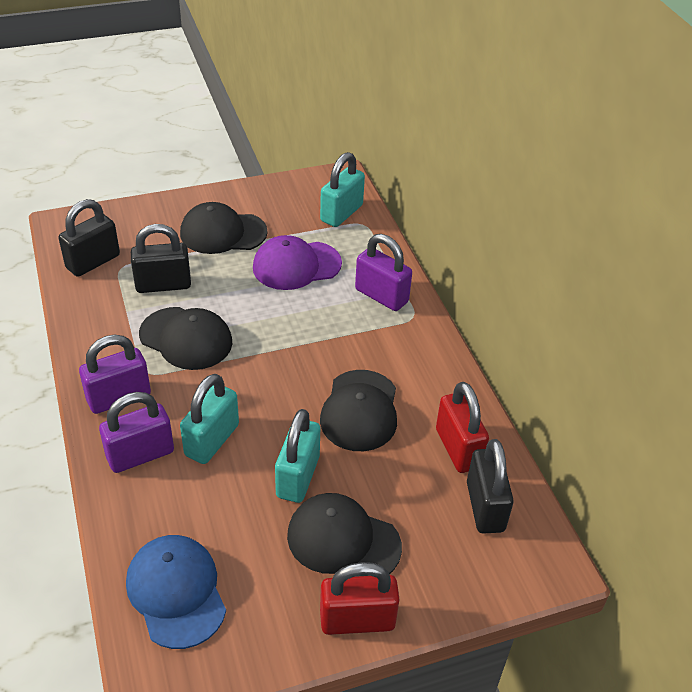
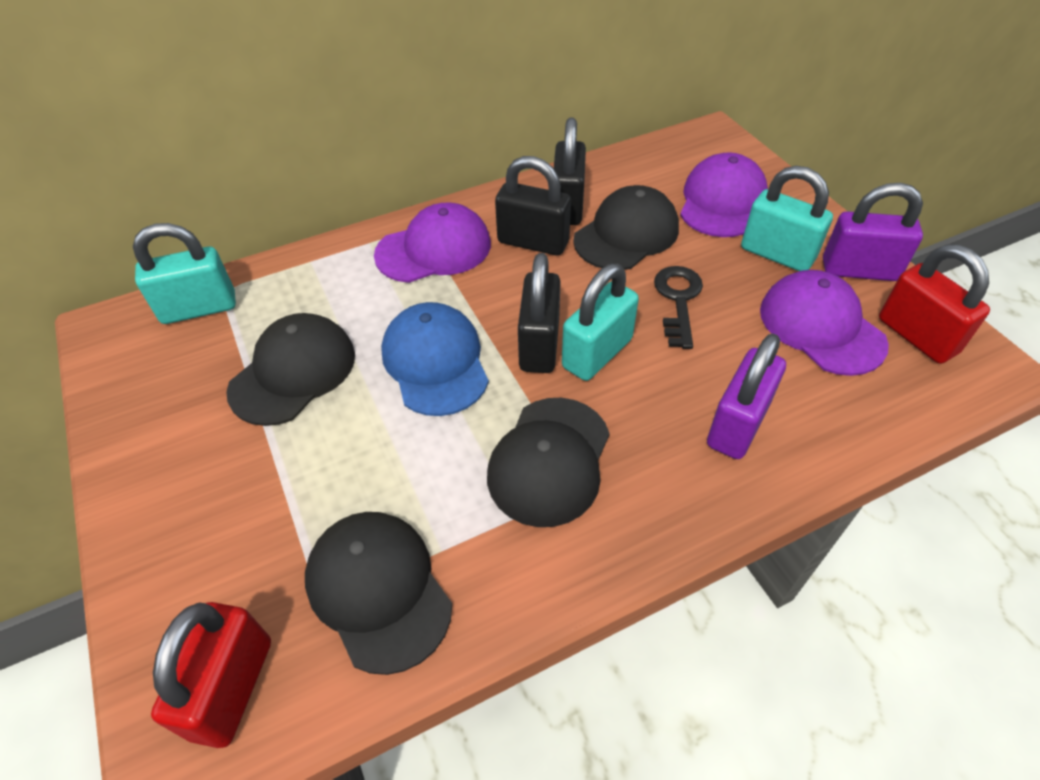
black key: 0 -> 1
purple cap: 1 -> 3
purple padlock: 3 -> 2

